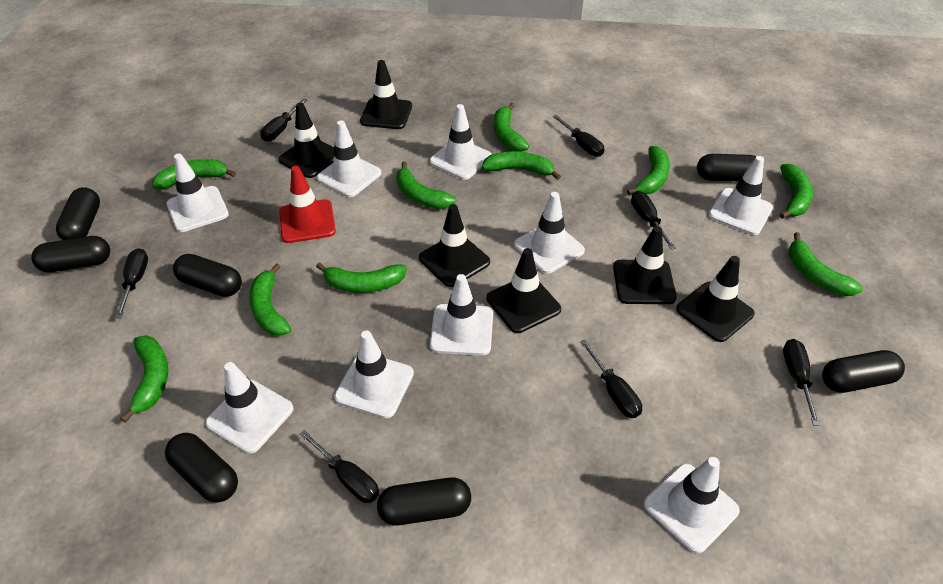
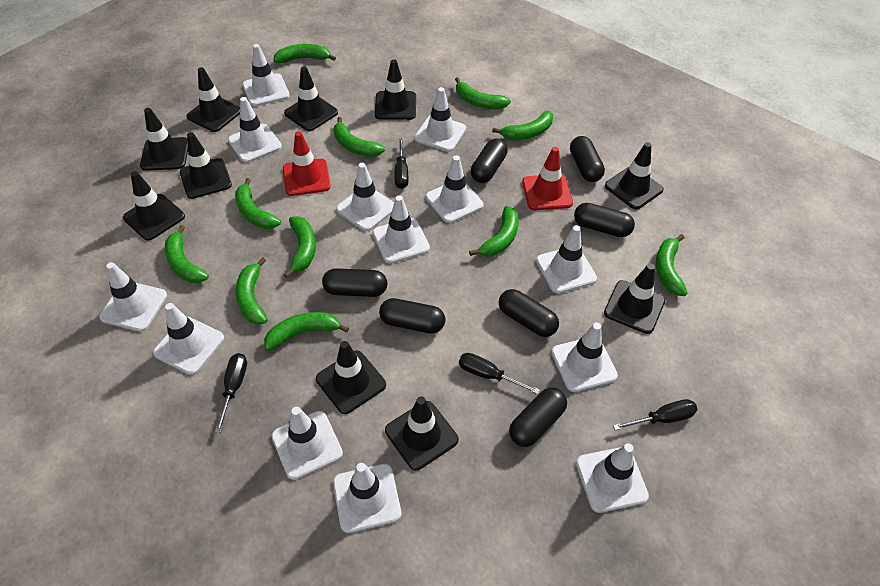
black screwdriver: 7 -> 4
black traffic cone: 6 -> 10
green banana: 10 -> 11
red traffic cone: 1 -> 2
white traffic cone: 9 -> 13

